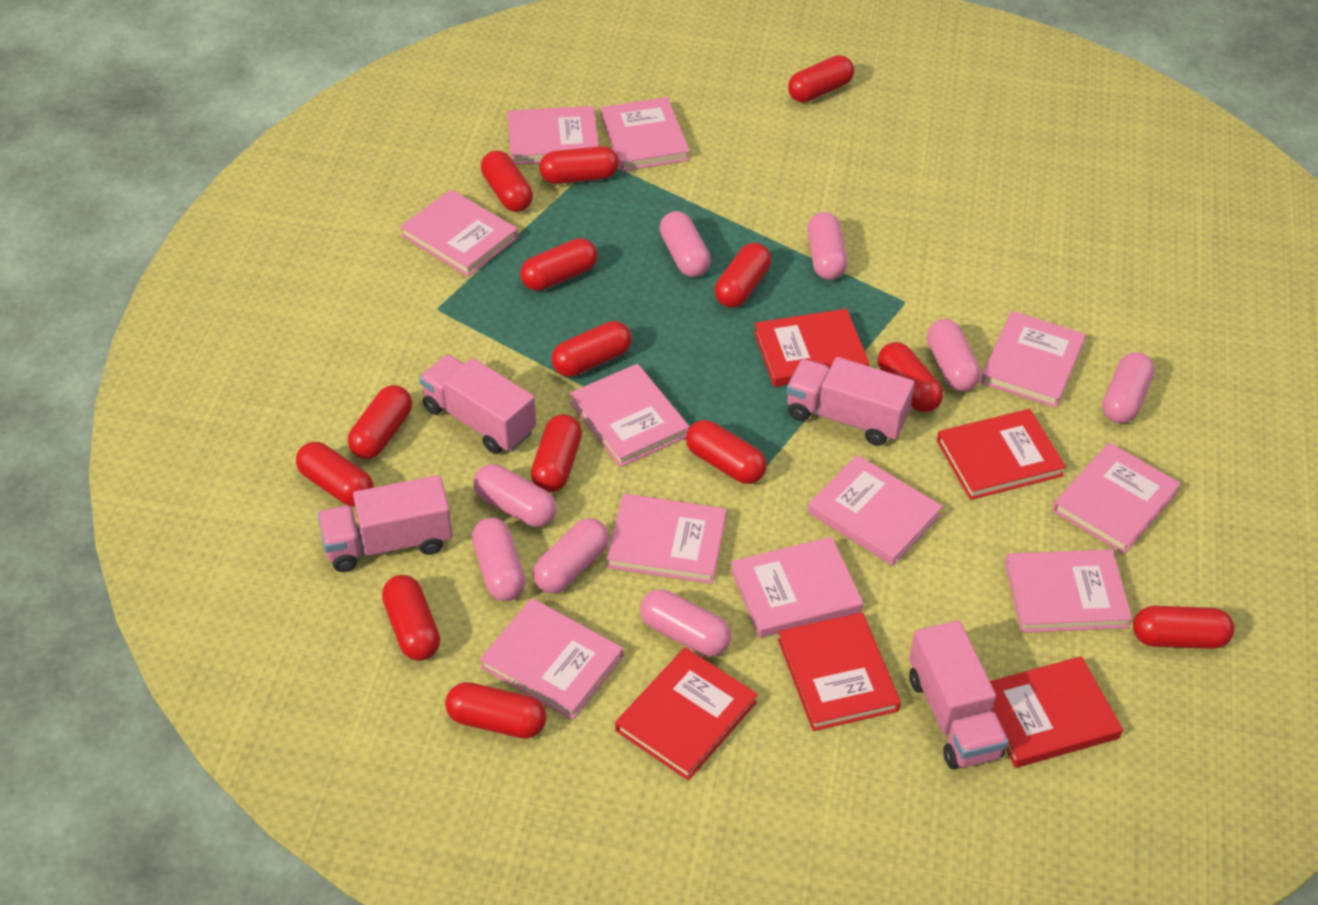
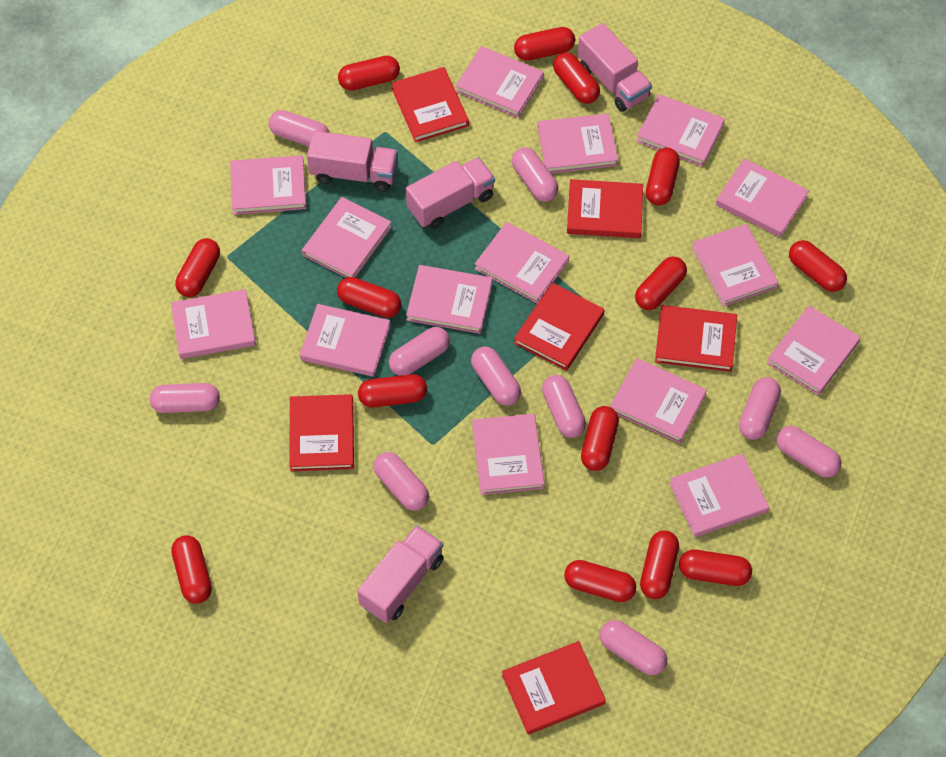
pink book: 11 -> 15
pink capsule: 8 -> 10
red book: 5 -> 6

